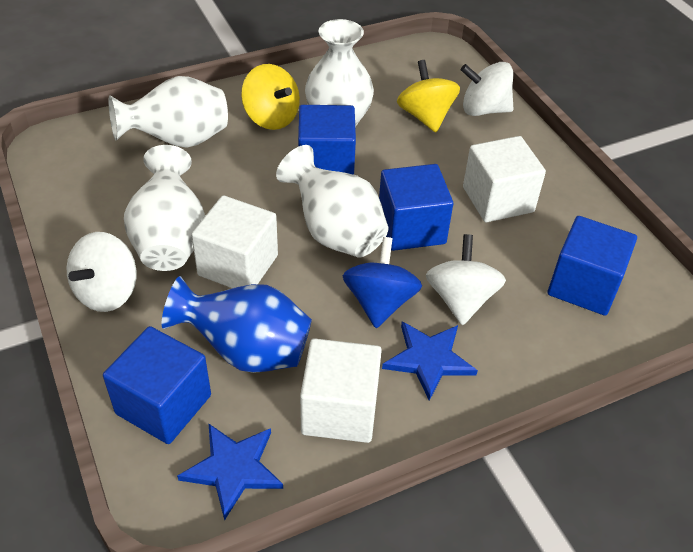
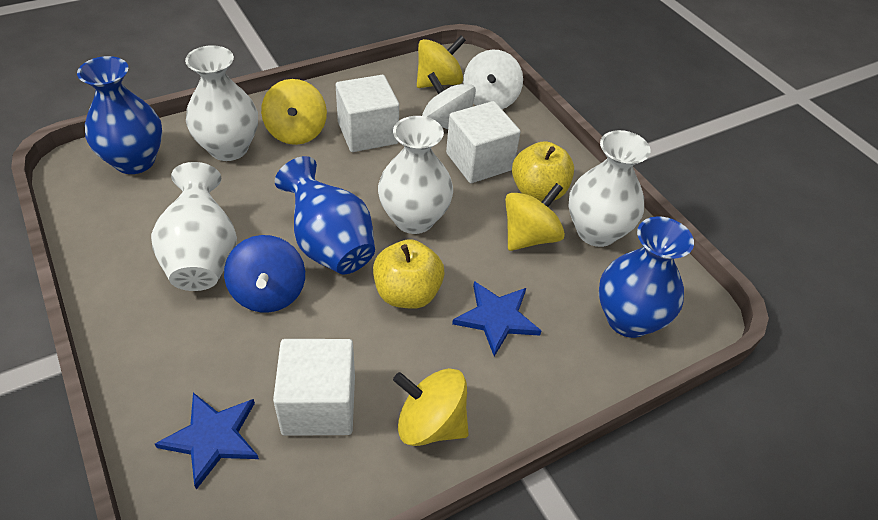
blue cube: 4 -> 0
blue vase: 1 -> 3
white spinning top: 3 -> 2
yellow apple: 0 -> 2
yellow spinning top: 2 -> 4

